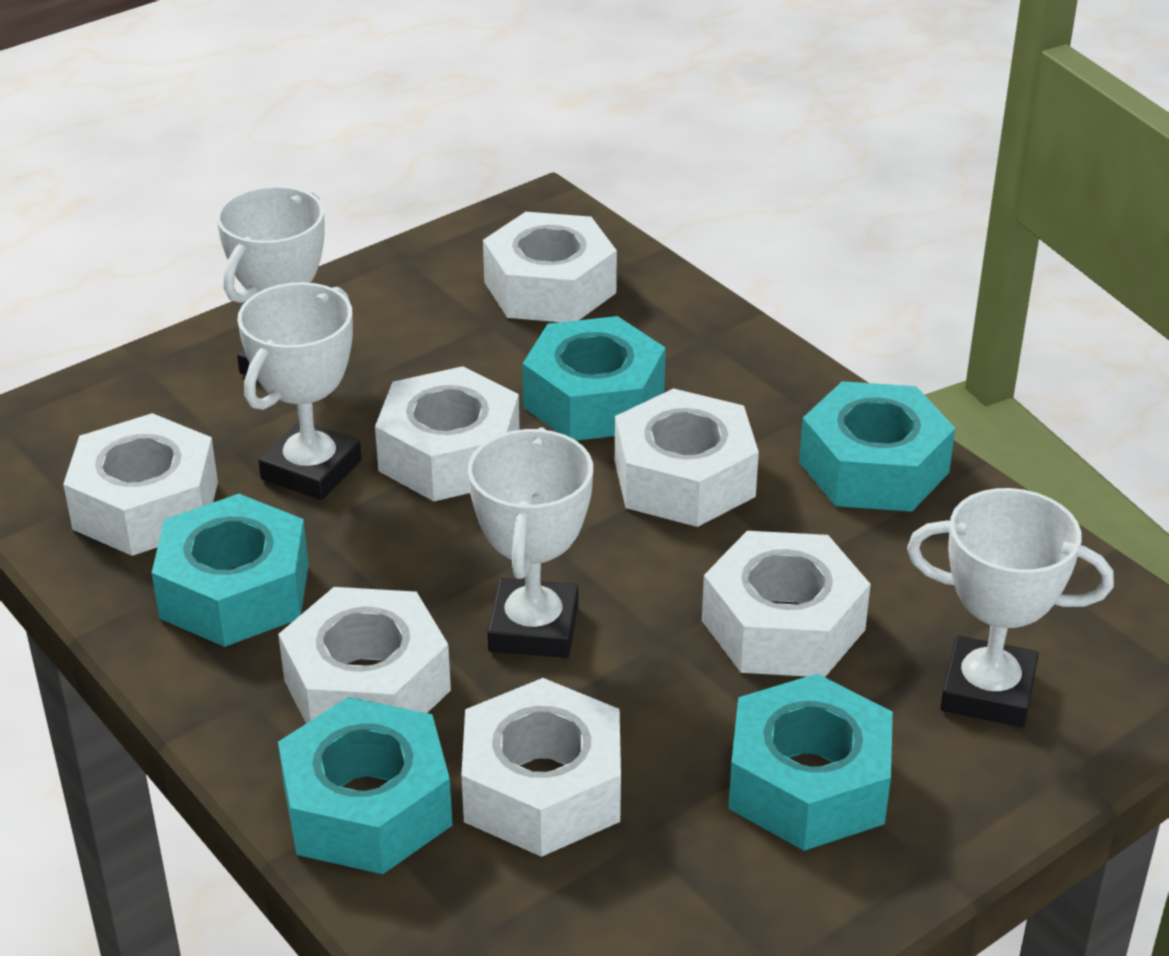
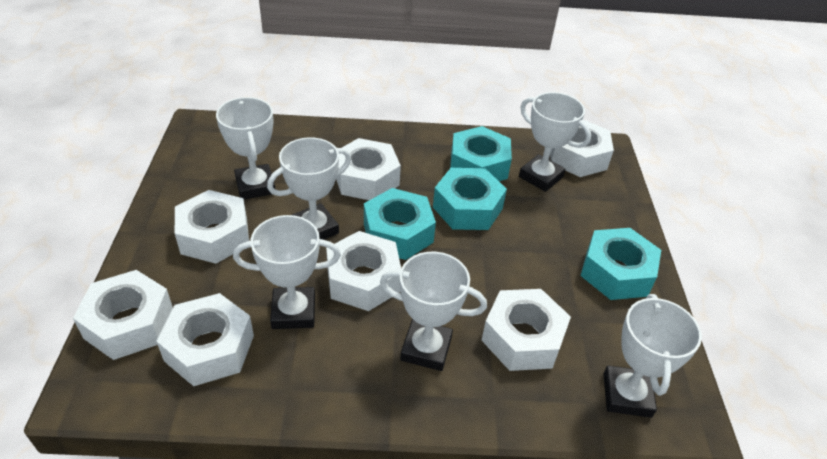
turquoise nut: 5 -> 4
white trophy: 4 -> 6

